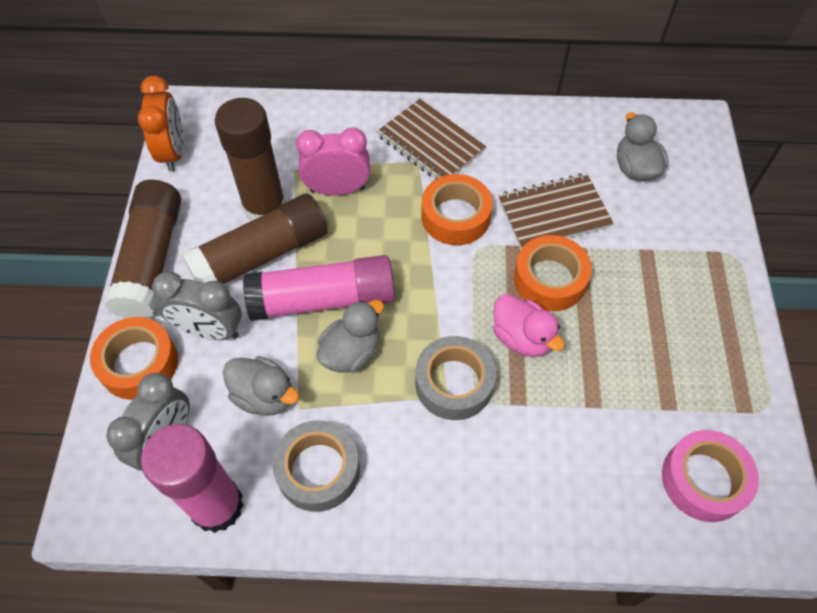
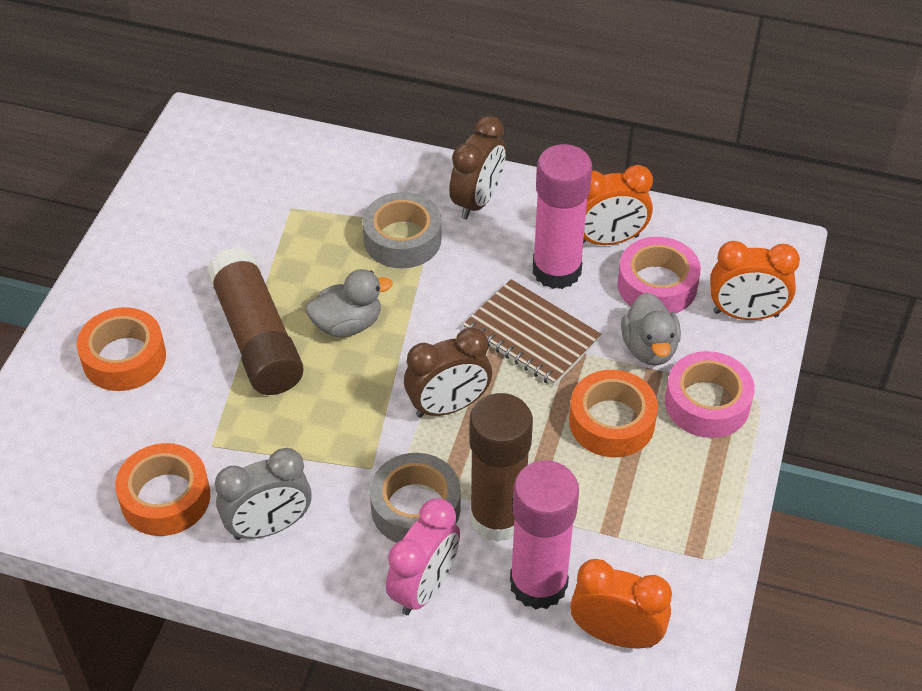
brown clock: 0 -> 2
brown glue stick: 3 -> 2
brown notebook: 2 -> 1
grey clock: 2 -> 1
grey duck: 3 -> 2
orange clock: 1 -> 3
pink duck: 1 -> 0
pink tape: 1 -> 2

